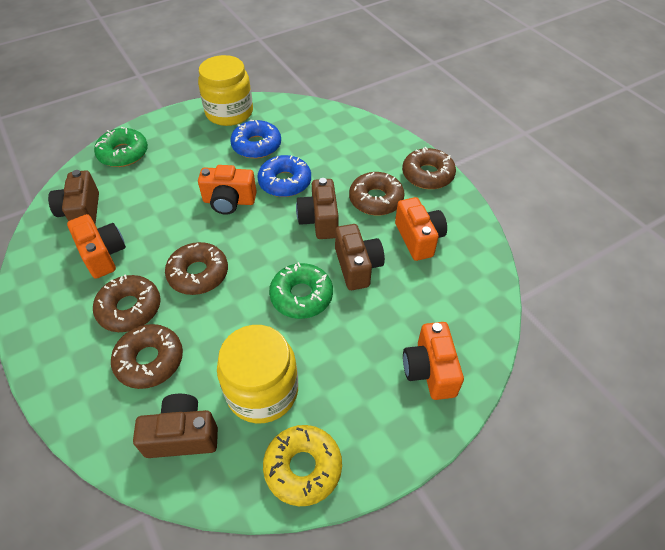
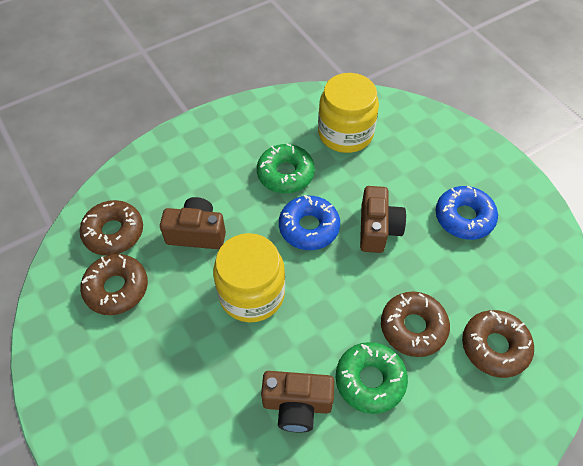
brown camera: 4 -> 3
brown donut: 5 -> 4
orange camera: 4 -> 0
yellow donut: 1 -> 0

